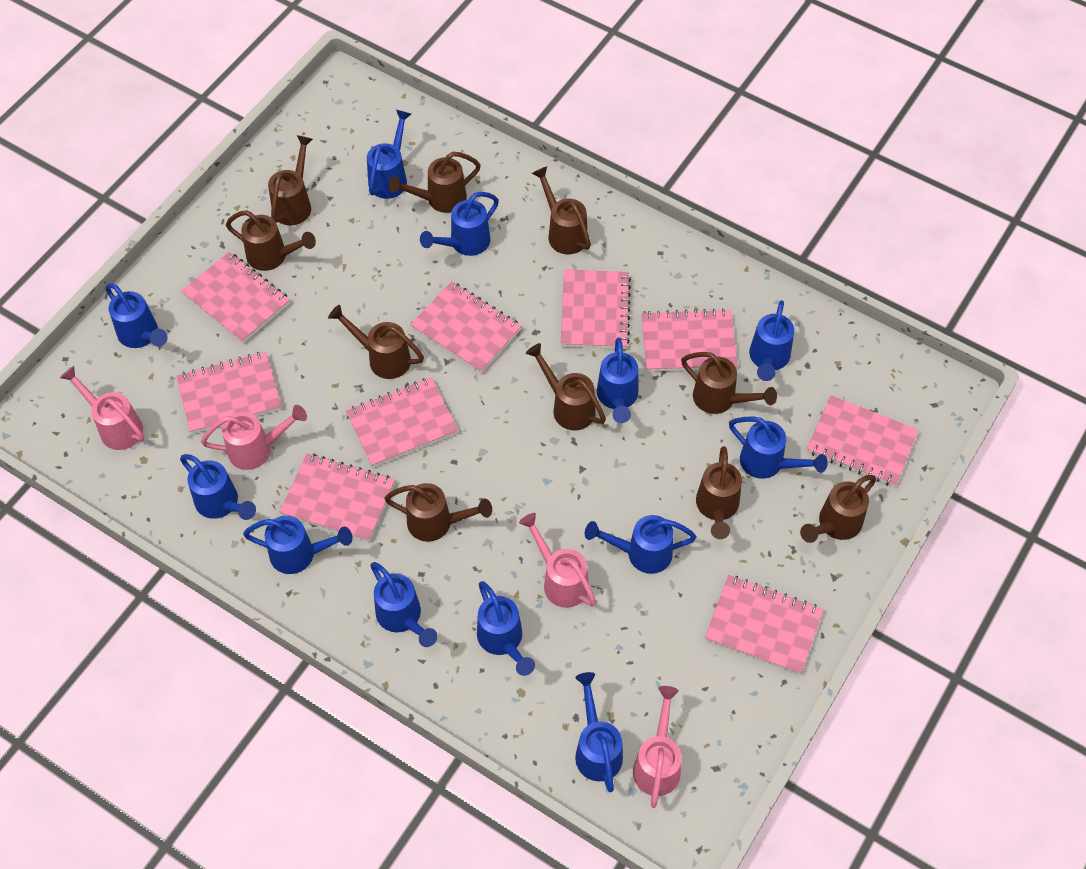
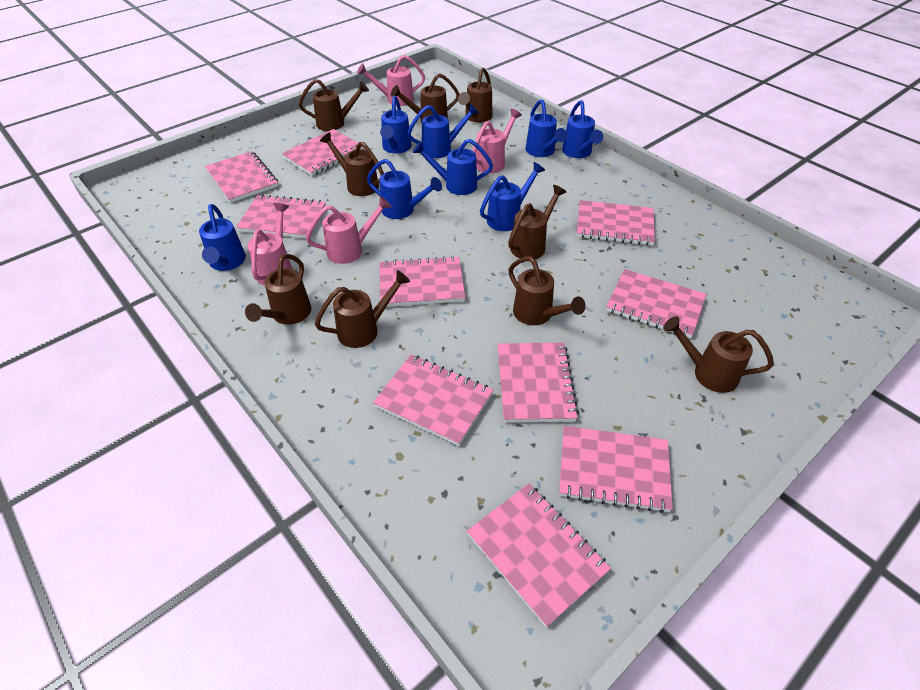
blue watering can: 12 -> 8
brown watering can: 10 -> 9
pink notebook: 9 -> 10

